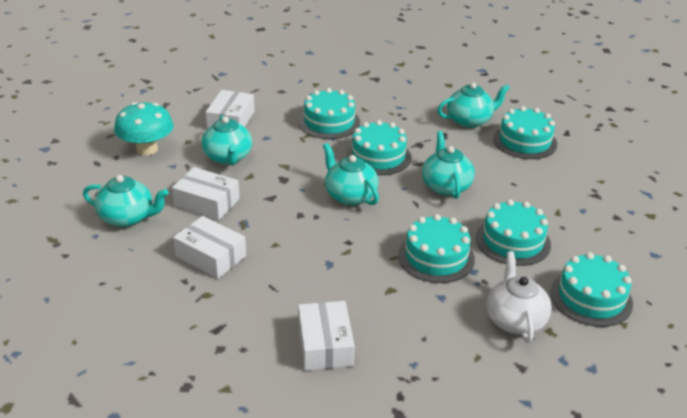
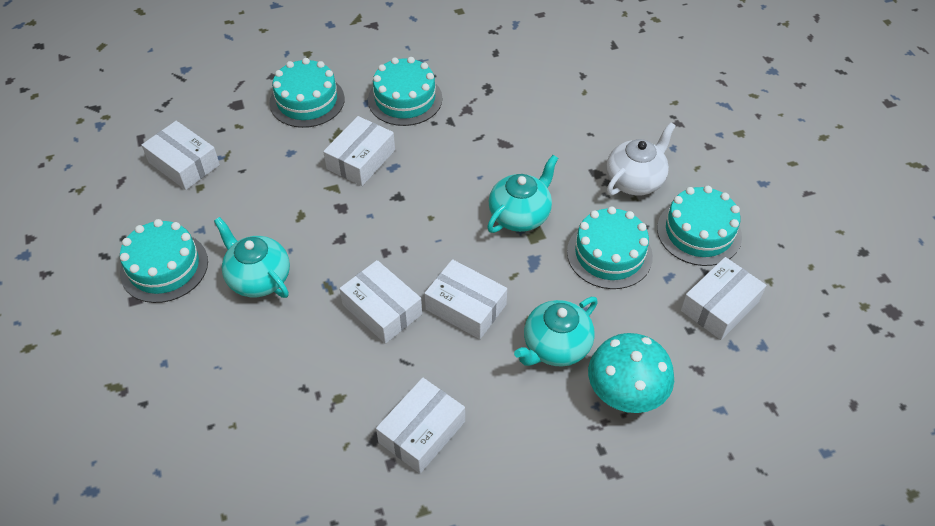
turquoise cake: 6 -> 5
turquoise teapot: 5 -> 3
white box: 4 -> 6

